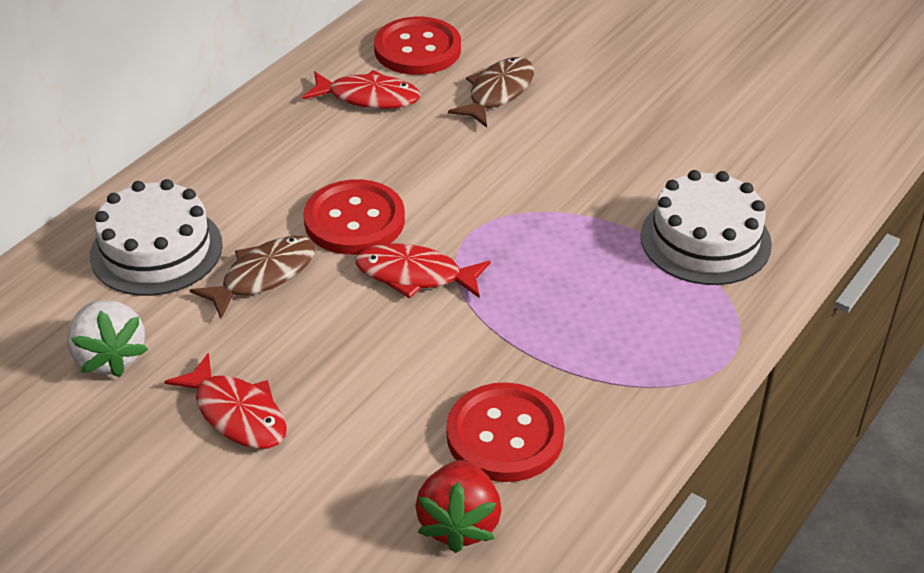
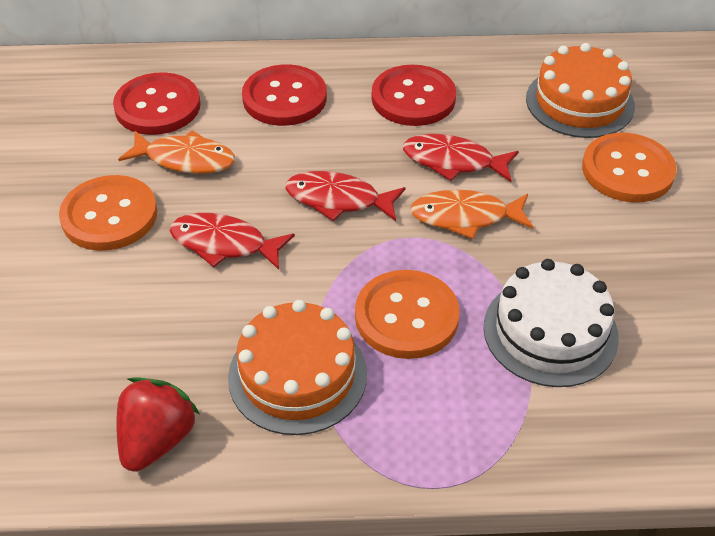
brown fish: 2 -> 0
orange button: 0 -> 3
orange cake: 0 -> 2
orange fish: 0 -> 2
white cake: 2 -> 1
white strawberry: 1 -> 0

